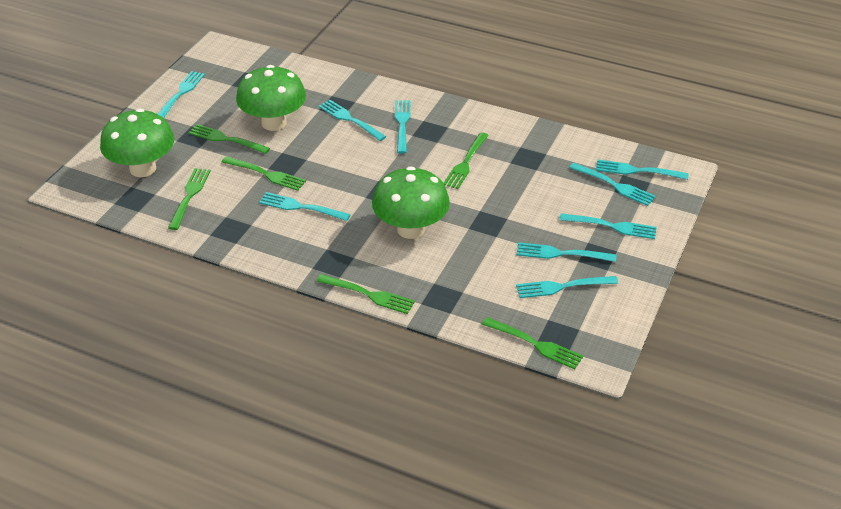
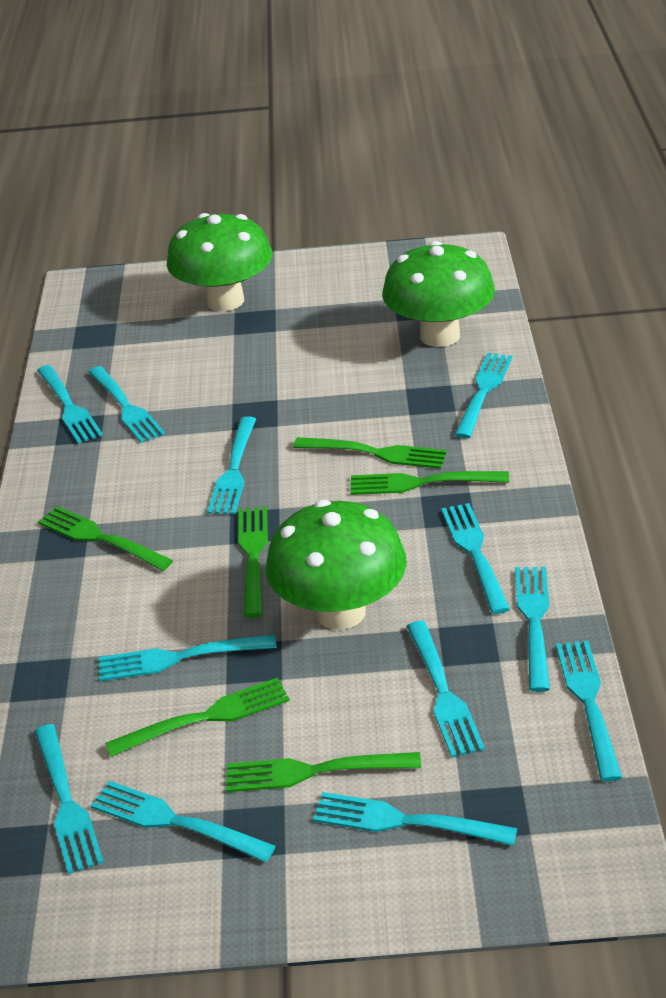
turquoise fork: 9 -> 12

